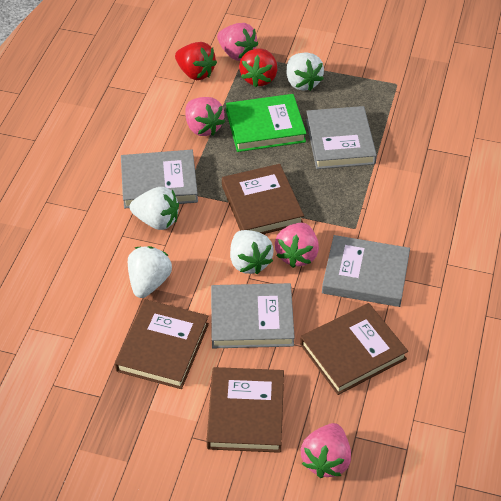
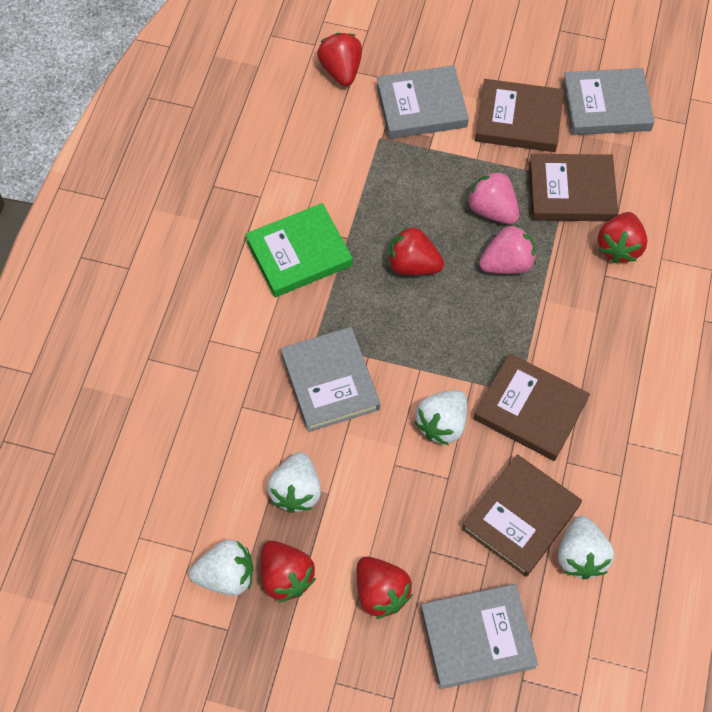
pink strawberry: 4 -> 2
red strawberry: 2 -> 5

